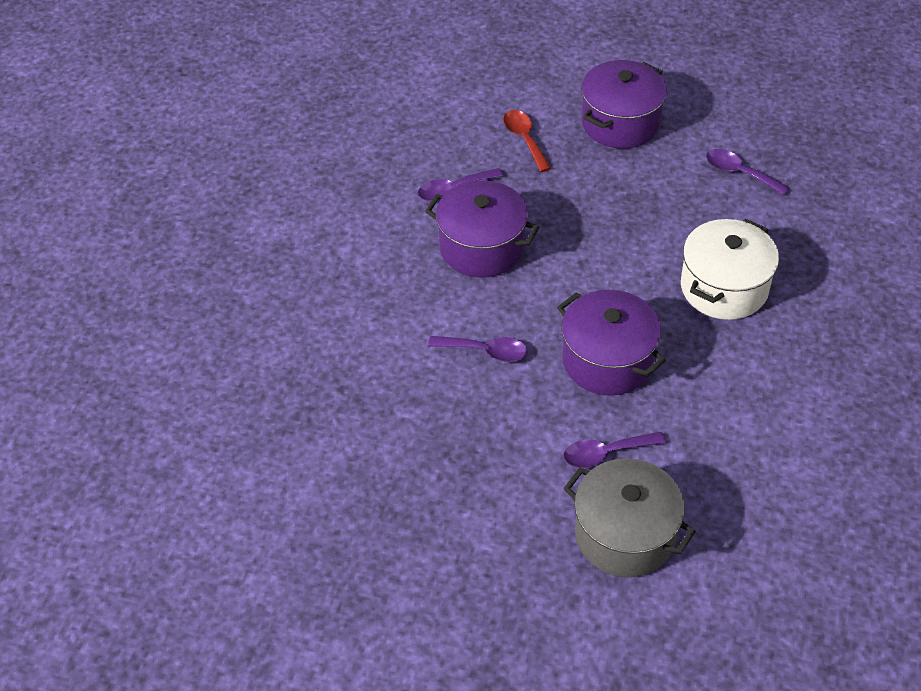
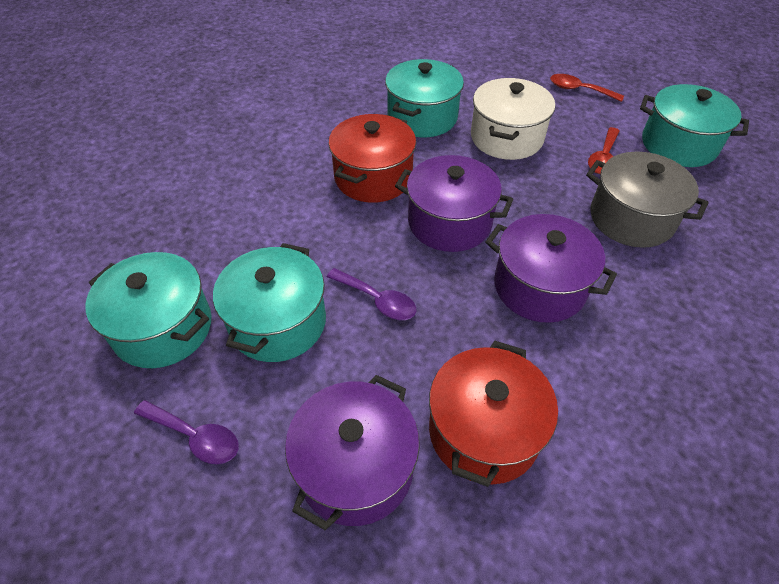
purple spoon: 4 -> 2
red pot: 0 -> 2
red spoon: 1 -> 2
turquoise pot: 0 -> 4

